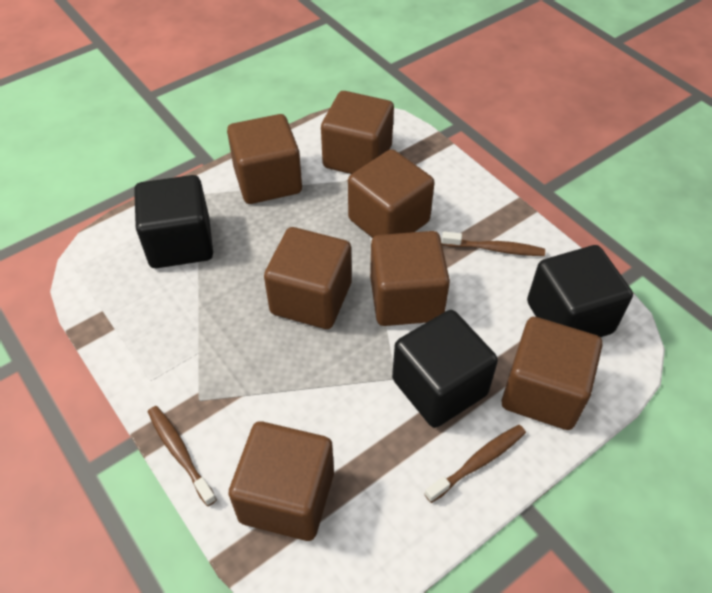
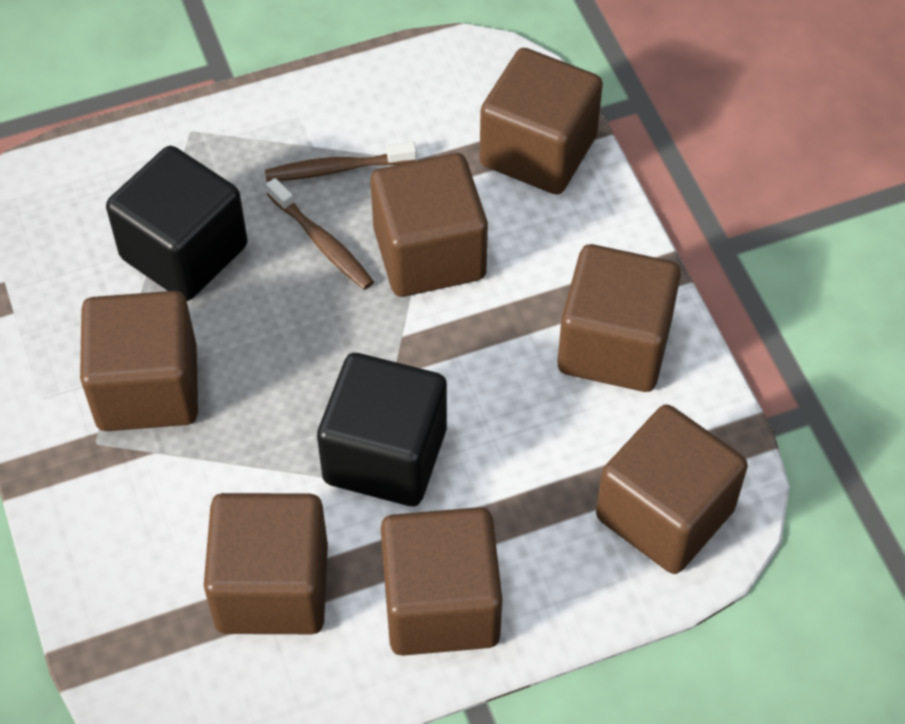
black cube: 3 -> 2
brown toothbrush: 3 -> 2

